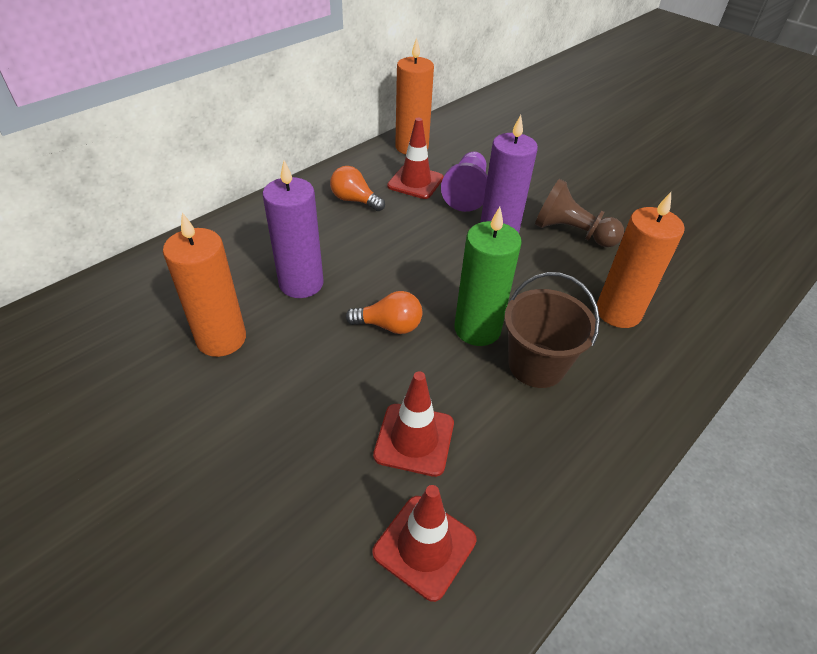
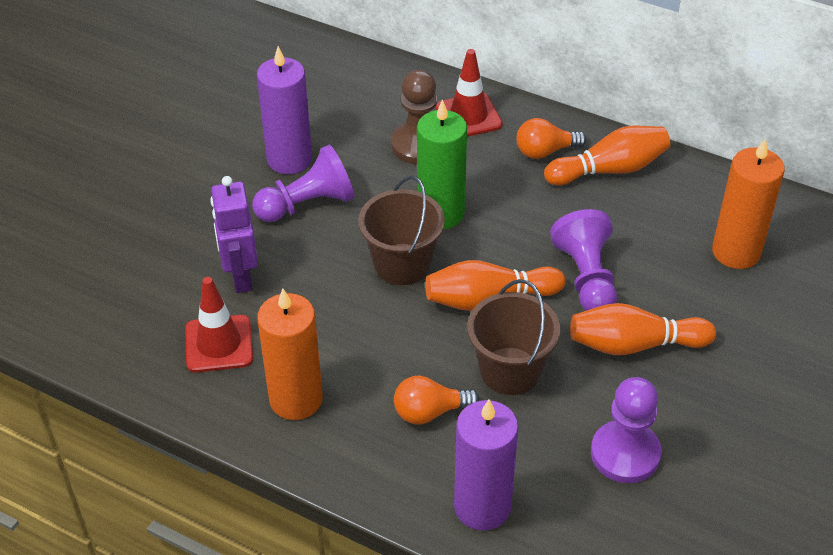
brown bucket: 1 -> 2
orange bowling pin: 0 -> 3
orange candle: 3 -> 2
purple pawn: 1 -> 3
purple robot: 0 -> 1
red traffic cone: 3 -> 2

